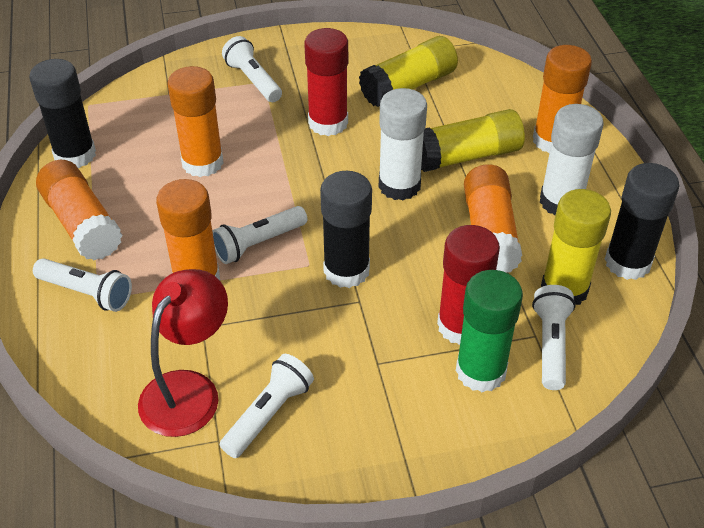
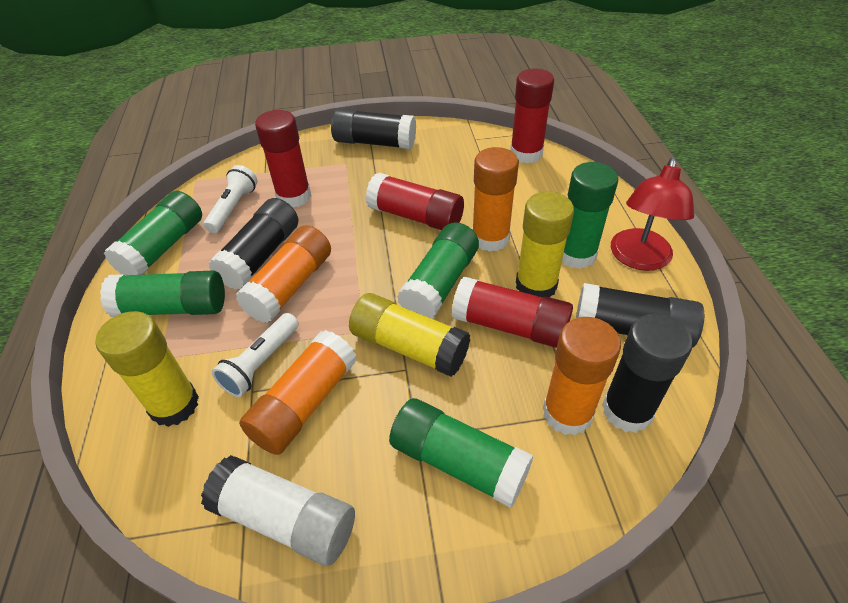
black glue stick: 3 -> 4
green glue stick: 1 -> 5
orange glue stick: 5 -> 4
red glue stick: 2 -> 4
white flashlight: 5 -> 2
white glue stick: 2 -> 1

